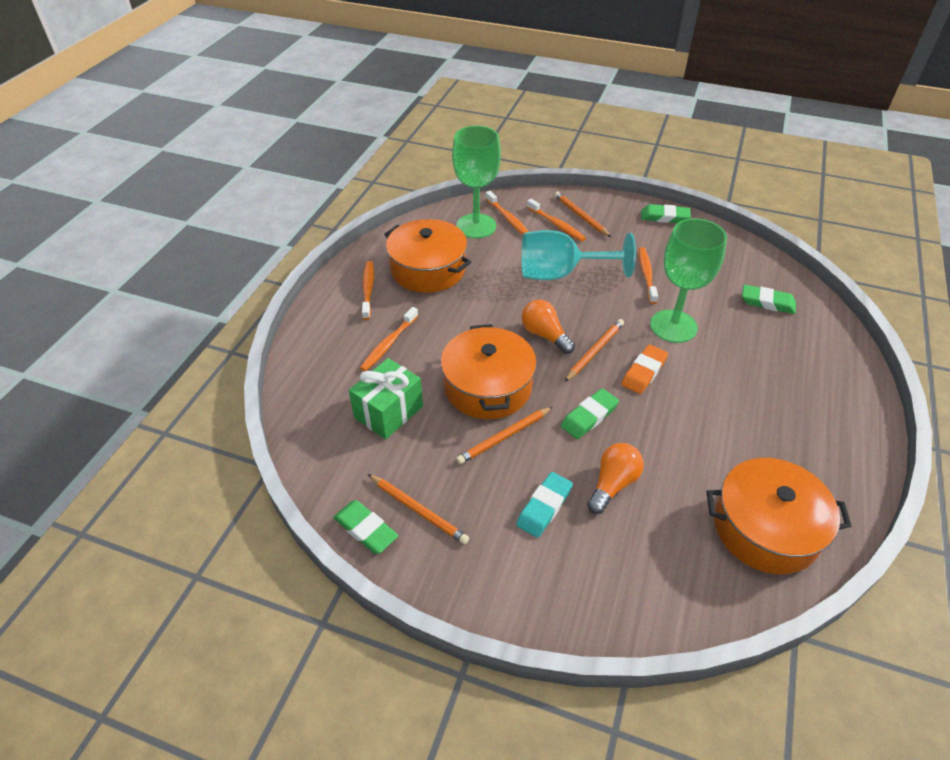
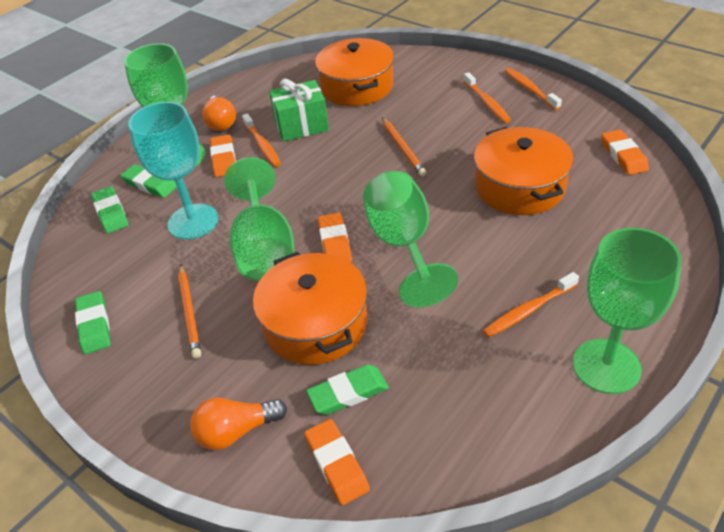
green goblet: 2 -> 4
orange eraser: 1 -> 4
orange pencil: 4 -> 2
orange toothbrush: 5 -> 4
turquoise eraser: 1 -> 0

